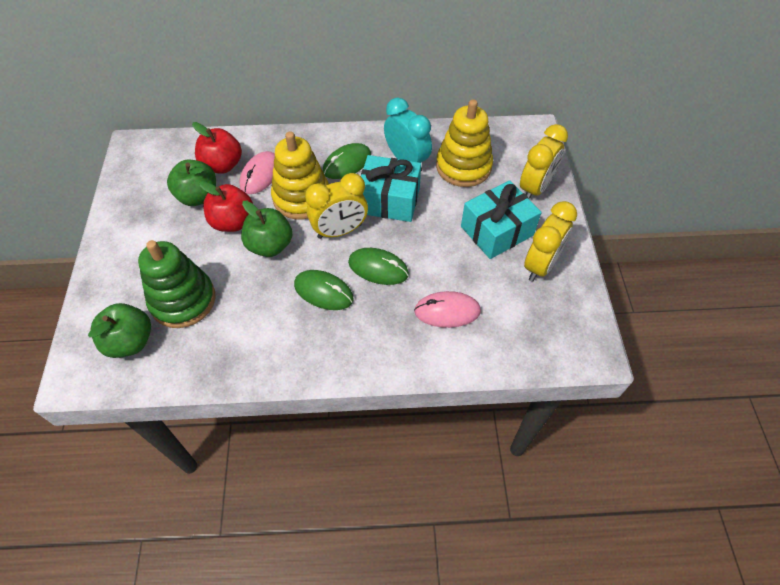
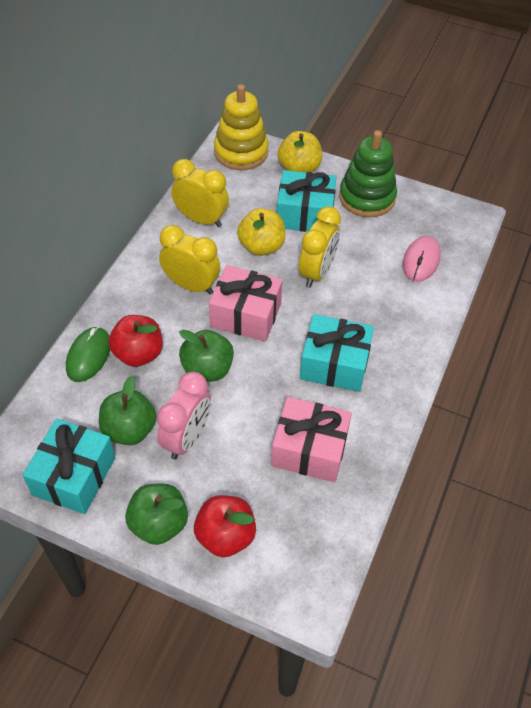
green mouse: 3 -> 1
pink clock: 0 -> 1
pink gift: 0 -> 2
pink mouse: 2 -> 1
turquoise clock: 1 -> 0
turquoise gift: 2 -> 3
yellow apple: 0 -> 2
yellow stacking toy: 2 -> 1

